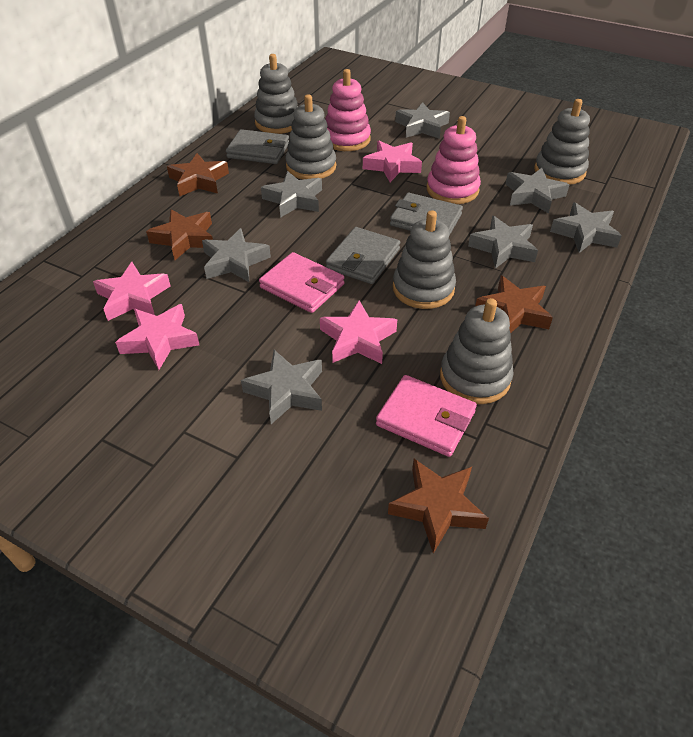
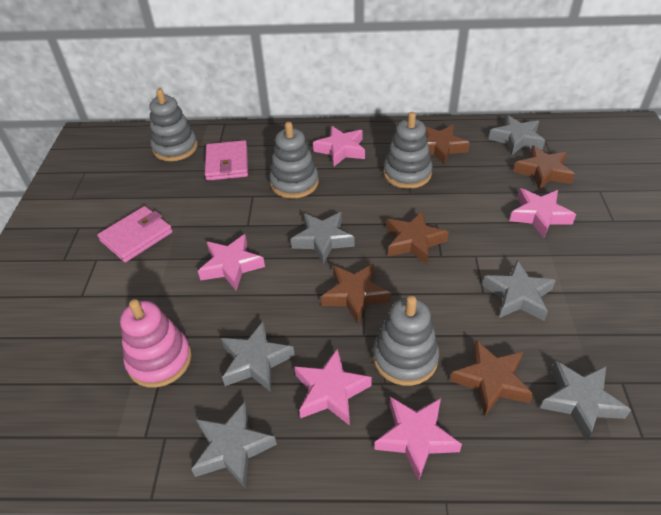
brown star: 4 -> 5
grey stacking toy: 5 -> 4
grey star: 7 -> 6
grey wallet: 3 -> 0
pink stacking toy: 2 -> 1
pink star: 4 -> 5

